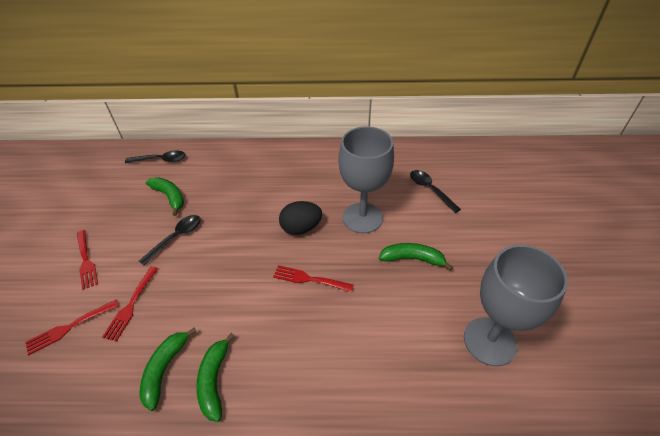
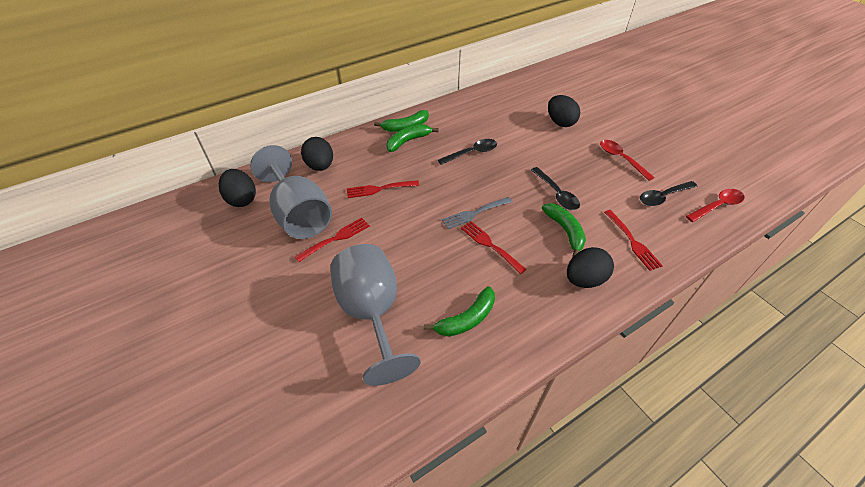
black egg: 1 -> 4
grey fork: 0 -> 1
red spoon: 0 -> 2

